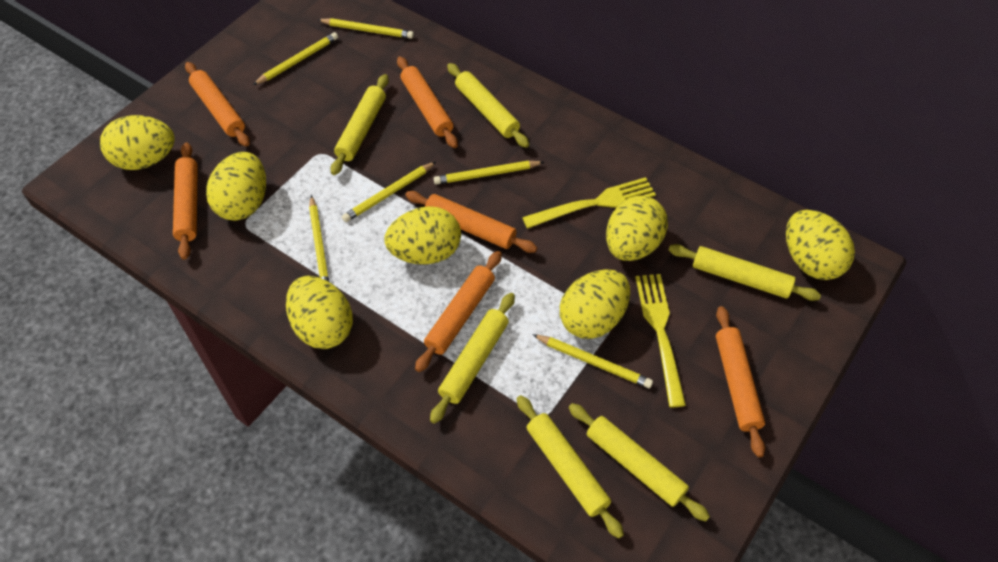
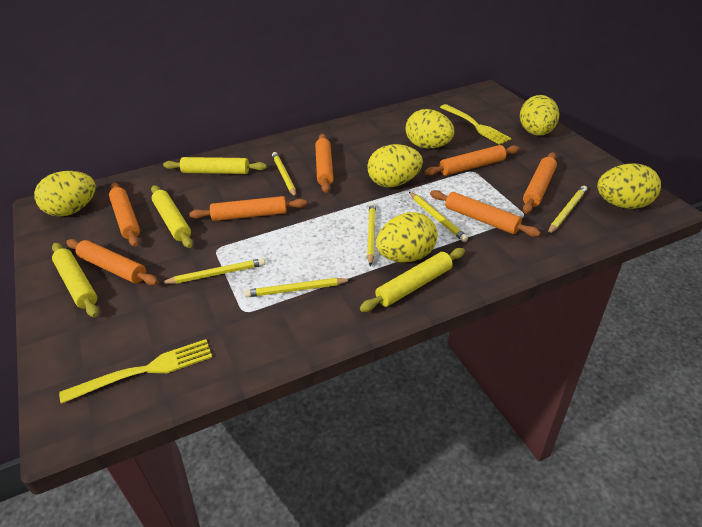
orange rolling pin: 6 -> 7
yellow egg: 7 -> 6
yellow rolling pin: 6 -> 4

